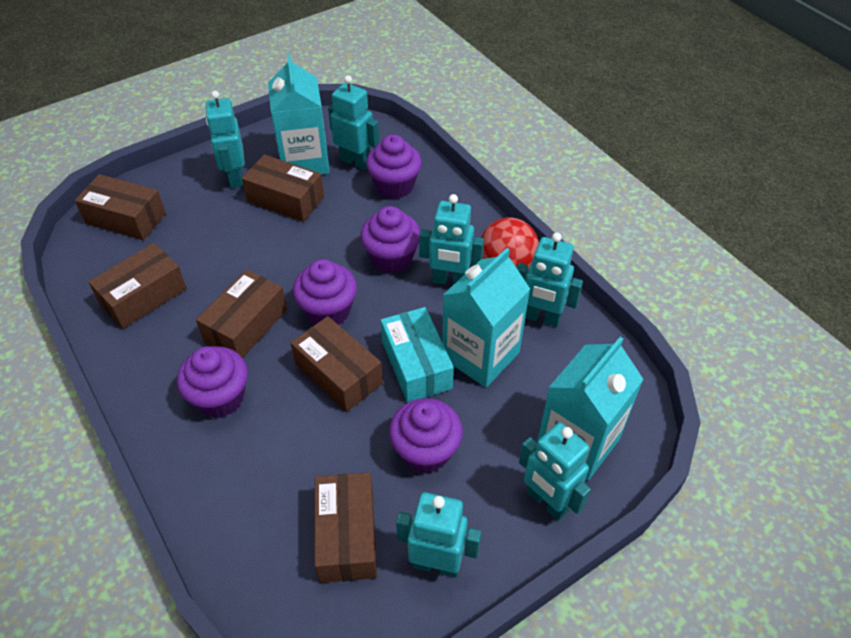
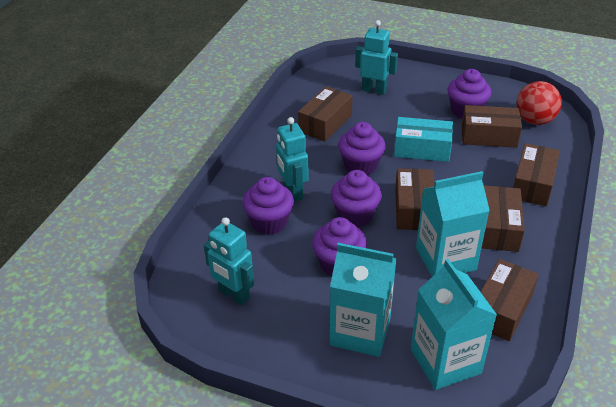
turquoise robot: 6 -> 3

